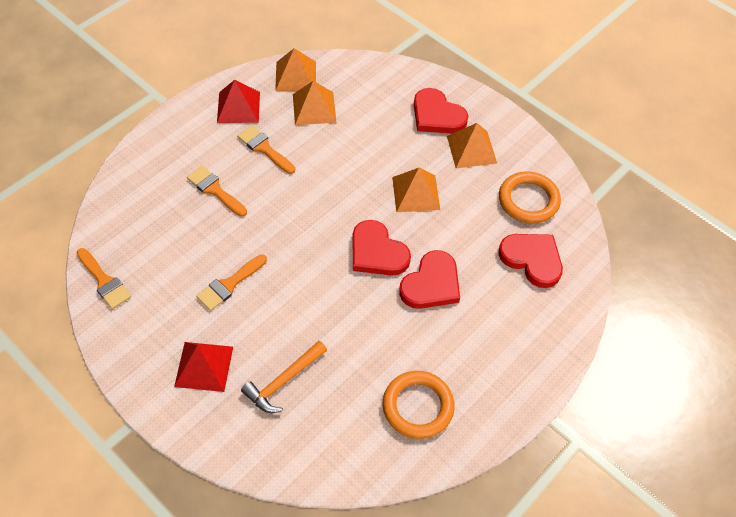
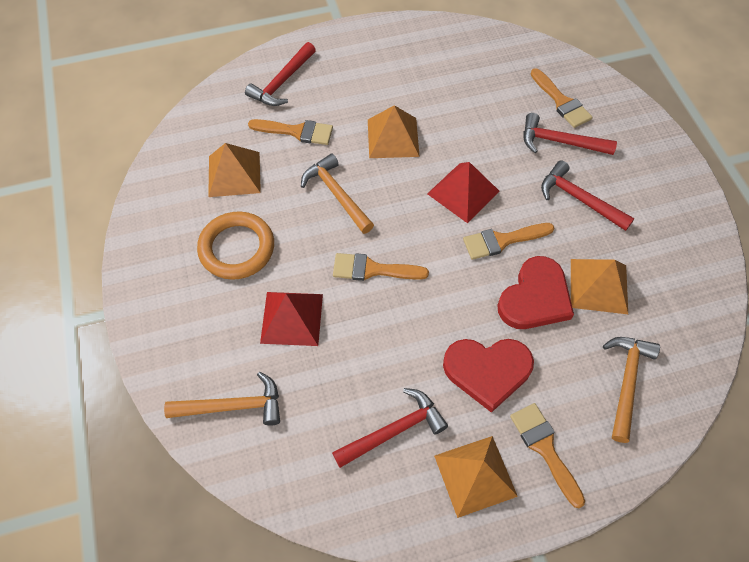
orange brush: 4 -> 5
orange hammer: 1 -> 3
orange ring: 2 -> 1
red hammer: 0 -> 4
red heart: 4 -> 2

